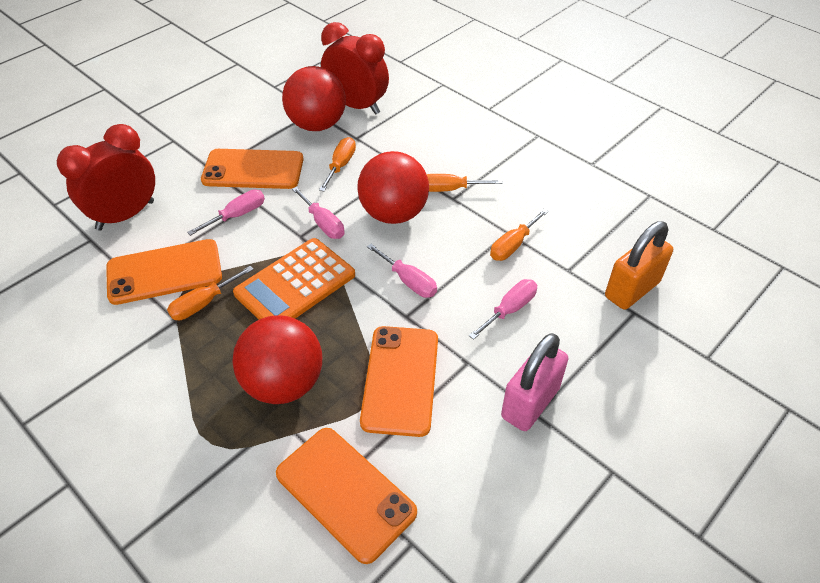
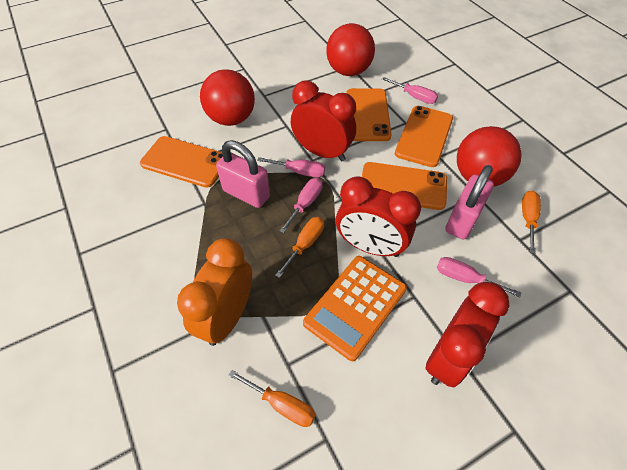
orange clock: 0 -> 1
orange padlock: 1 -> 0
orange screwdriver: 4 -> 3
pink padlock: 1 -> 2
red clock: 2 -> 3

